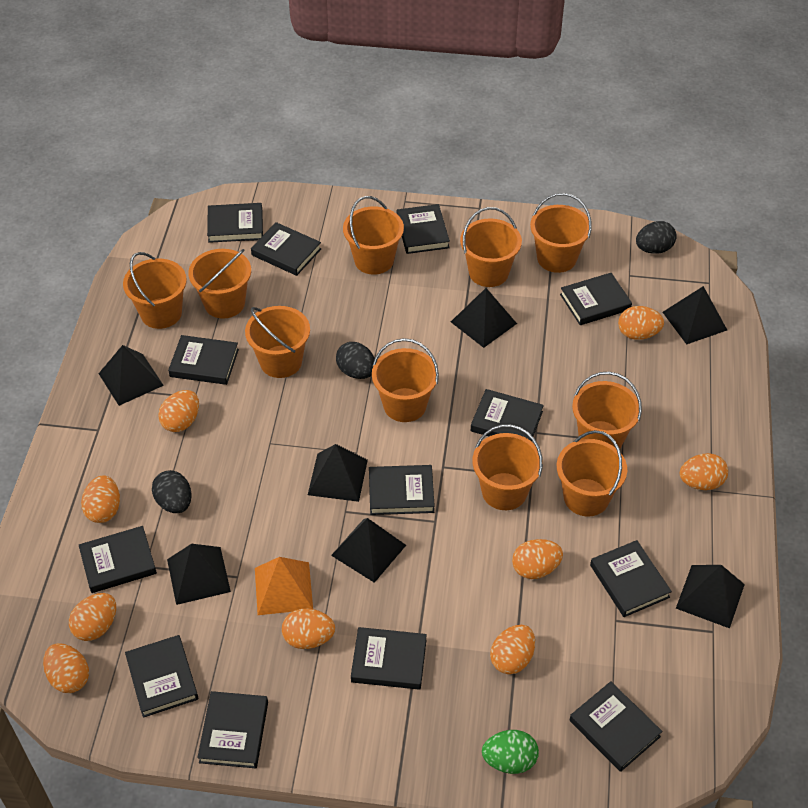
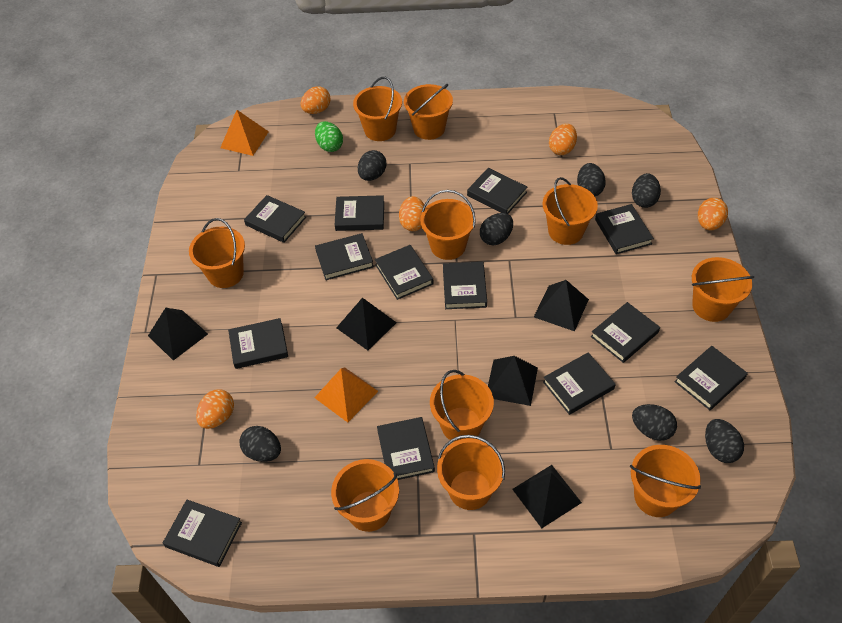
black egg: 3 -> 7
black pyramid: 7 -> 5
orange egg: 9 -> 5
orange pyramid: 1 -> 2

